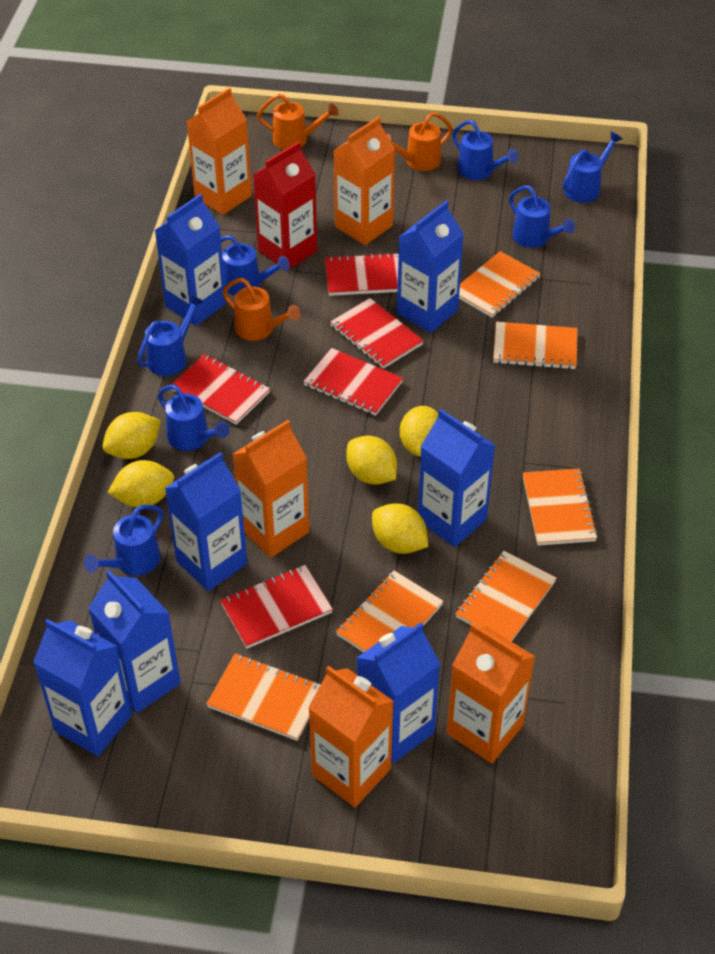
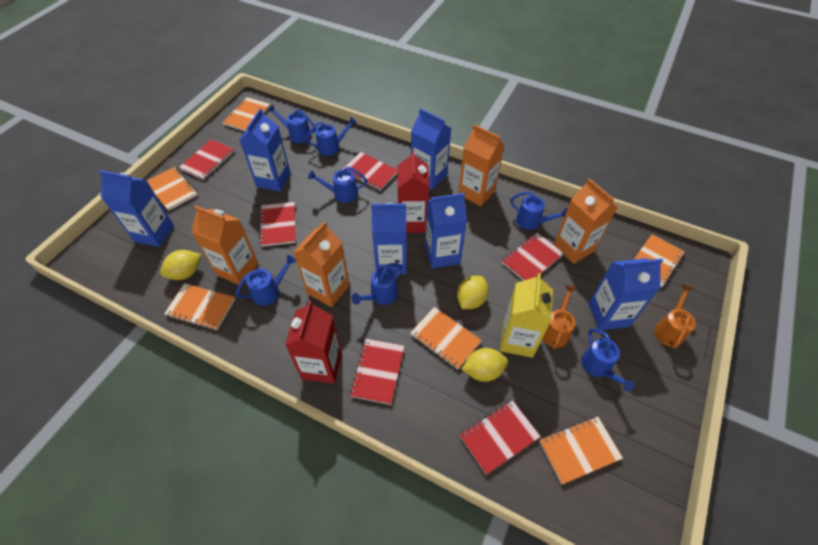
blue carton: 7 -> 6
orange carton: 5 -> 4
orange watering can: 3 -> 2
red carton: 1 -> 2
red notebook: 5 -> 6
yellow carton: 0 -> 1
yellow lemon: 5 -> 3

